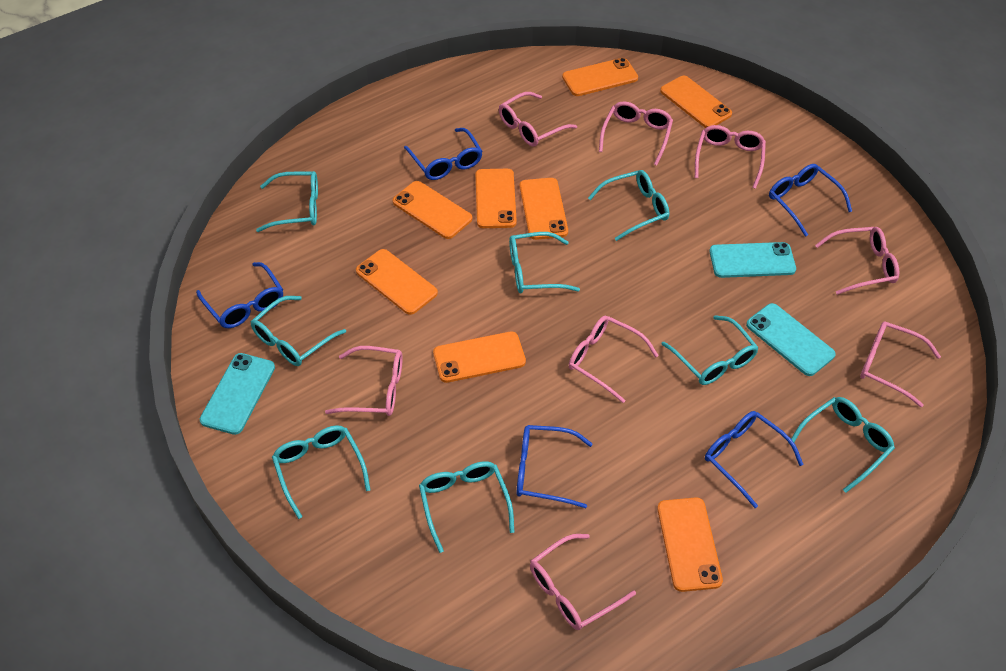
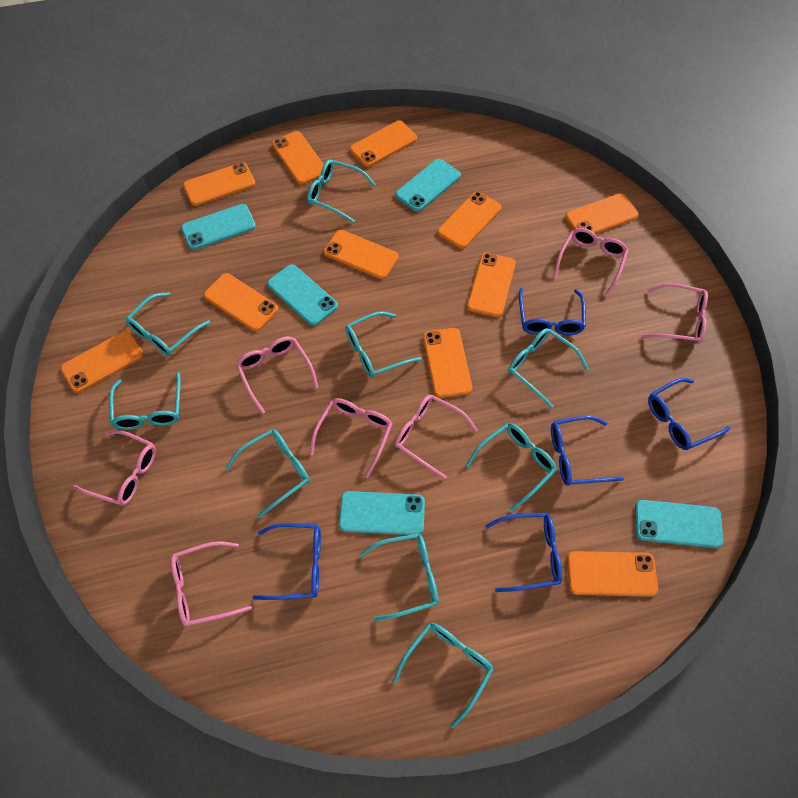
orange phone: 8 -> 11
pink glasses: 8 -> 7
turquoise glasses: 8 -> 9
turquoise phone: 3 -> 5

